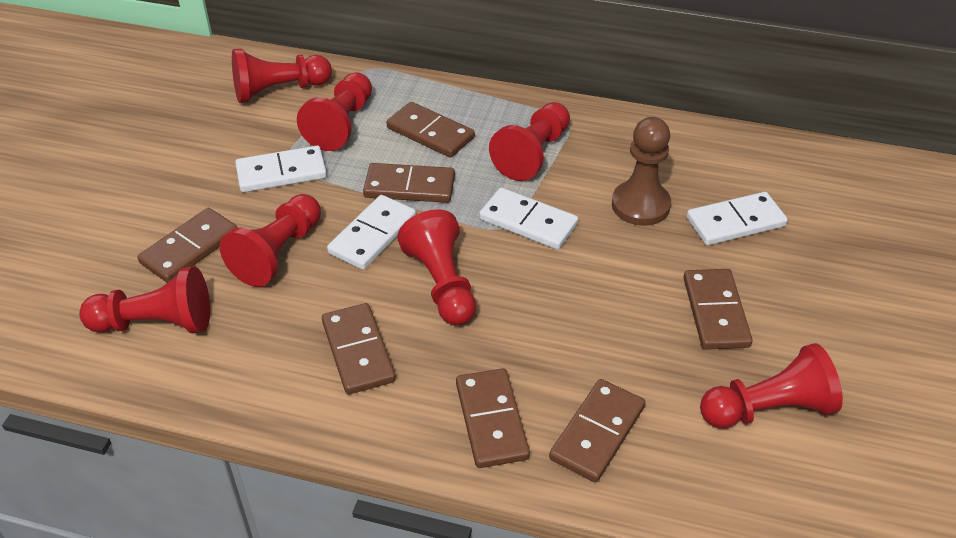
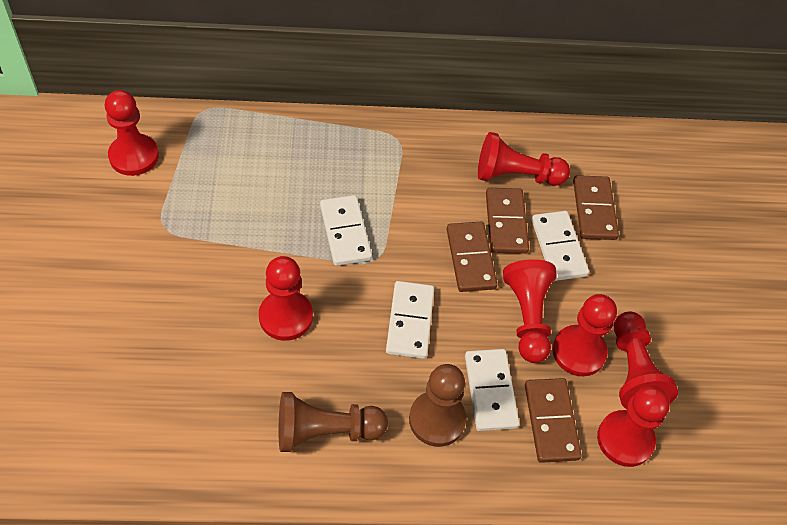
brown domino: 7 -> 4
brown pawn: 1 -> 2

